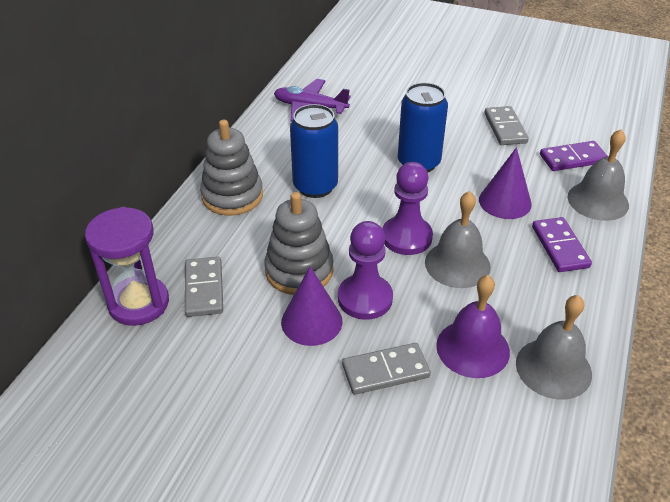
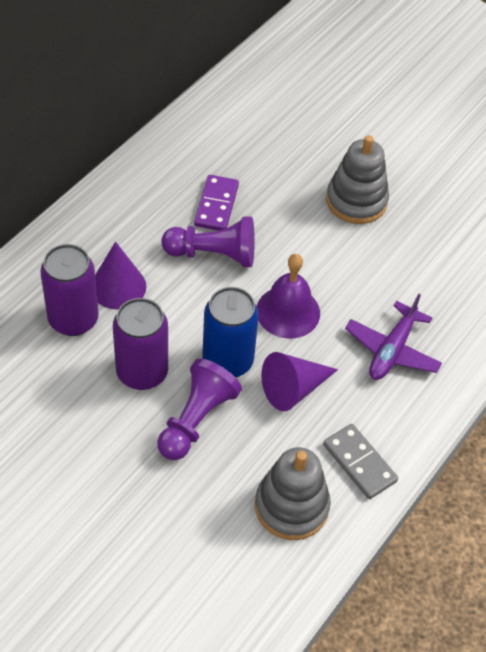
blue can: 2 -> 1
grey bell: 3 -> 0
grey domino: 3 -> 1
purple can: 0 -> 2
purple domino: 2 -> 1
purple hourglass: 1 -> 0

